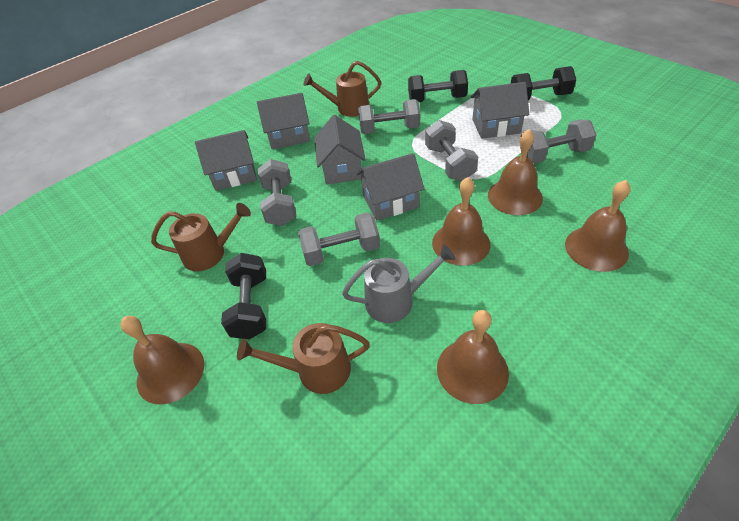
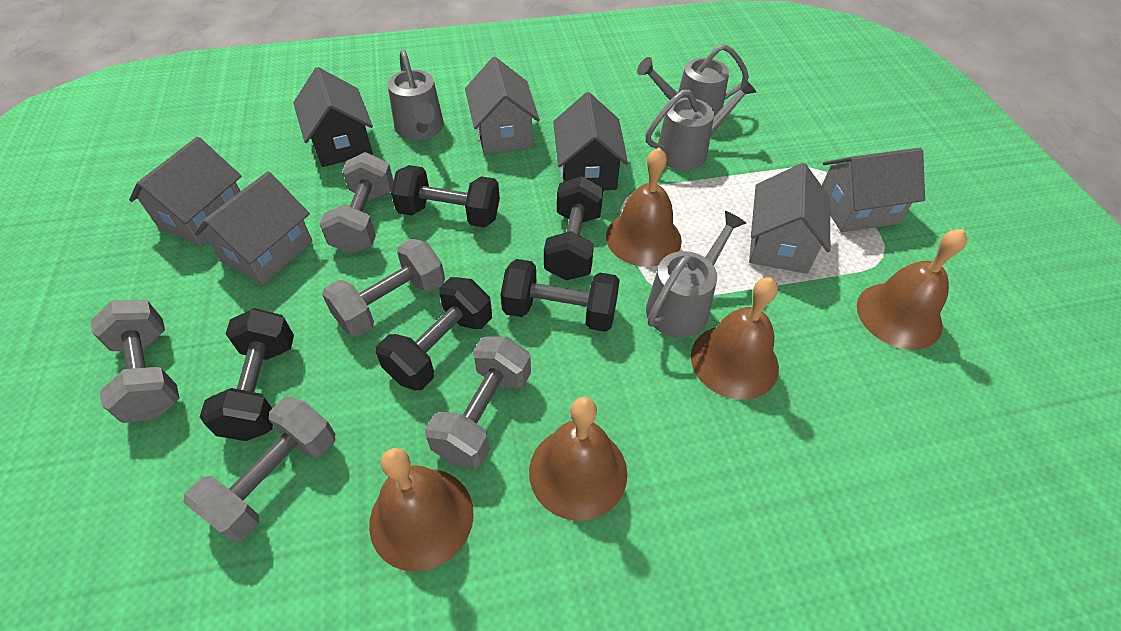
black dumbbell: 3 -> 5
black house: 0 -> 2
brown watering can: 3 -> 0
grey watering can: 1 -> 4

